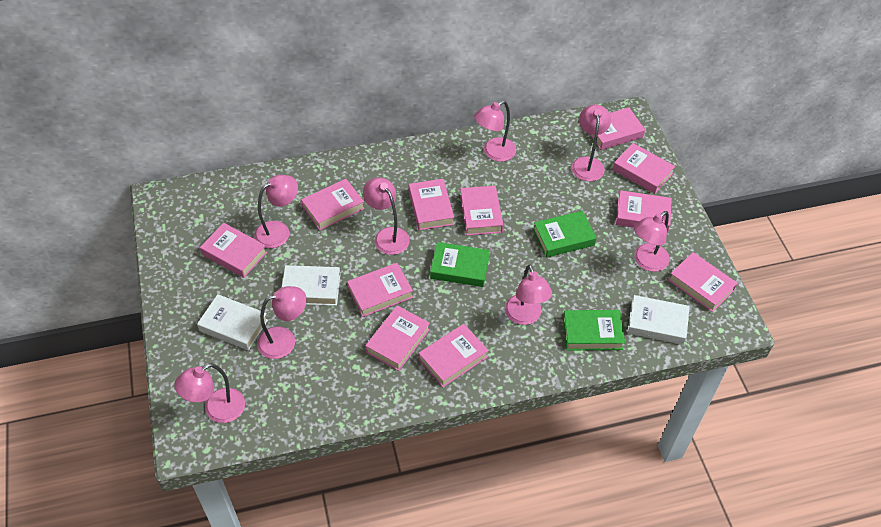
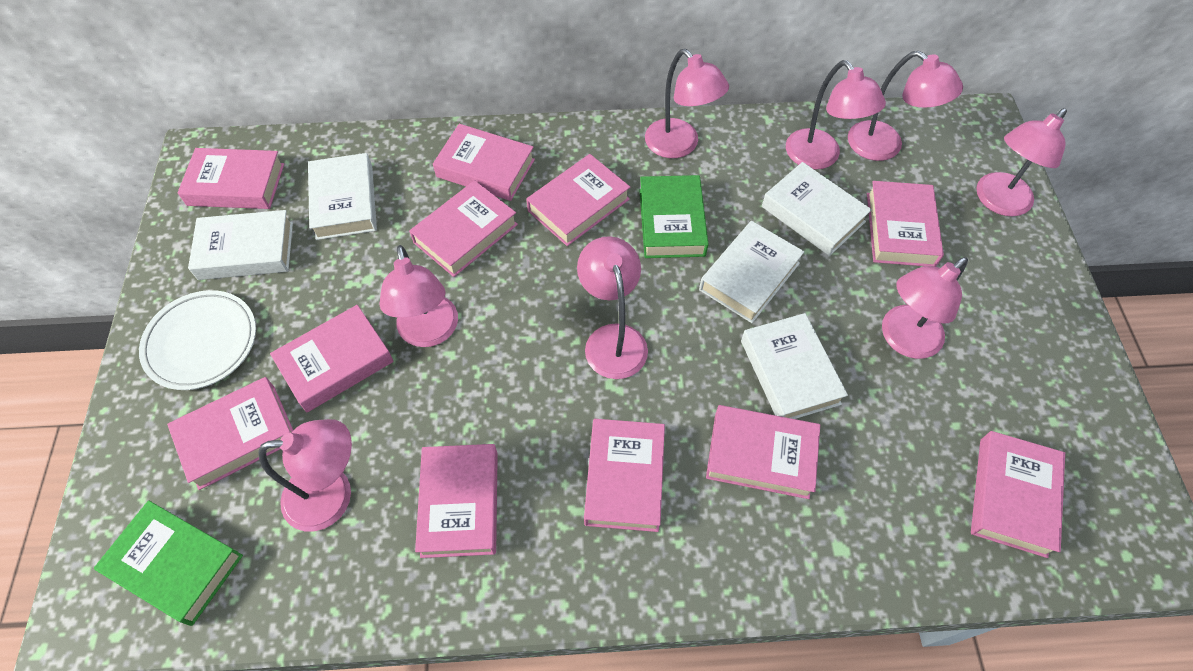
green book: 3 -> 2
white book: 3 -> 5
white plate: 0 -> 1

